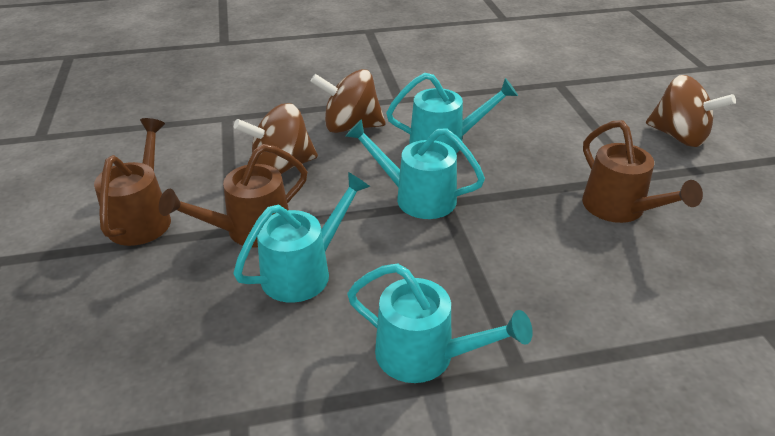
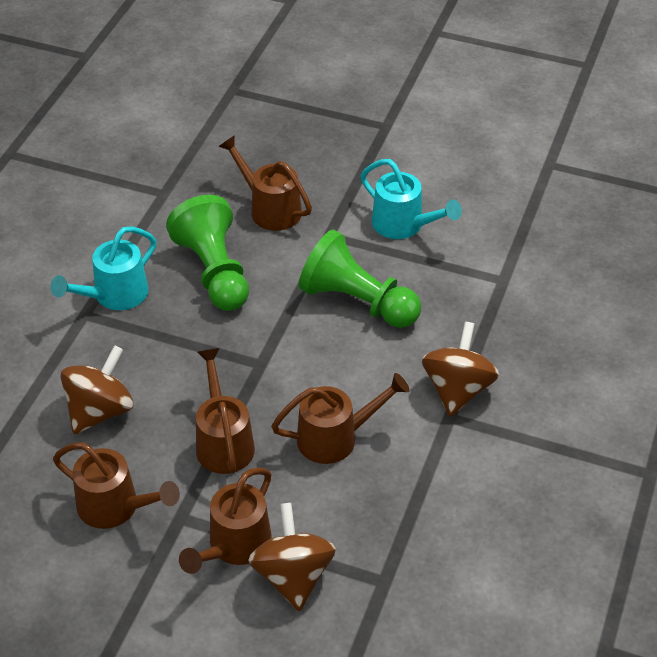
brown watering can: 3 -> 5
green pawn: 0 -> 2
turquoise watering can: 4 -> 2

